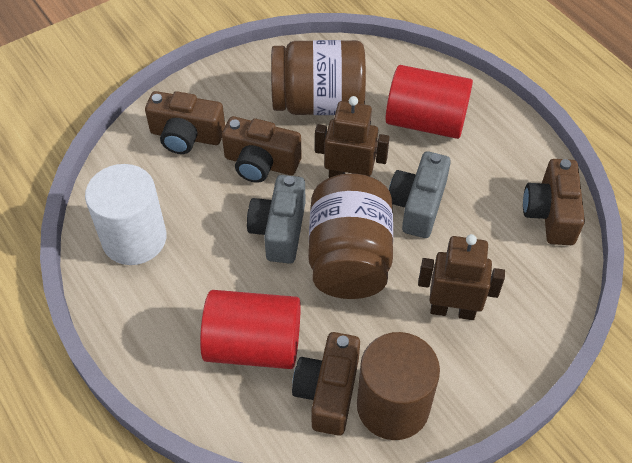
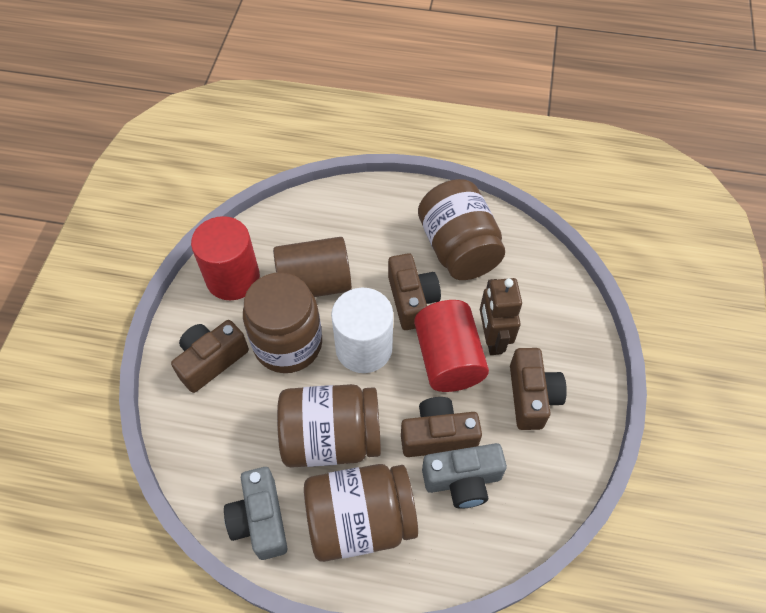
brown jar: 2 -> 4
brown robot: 2 -> 1

